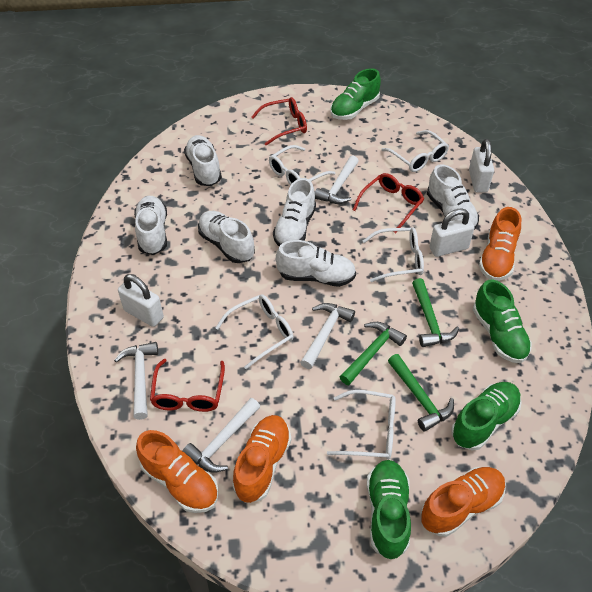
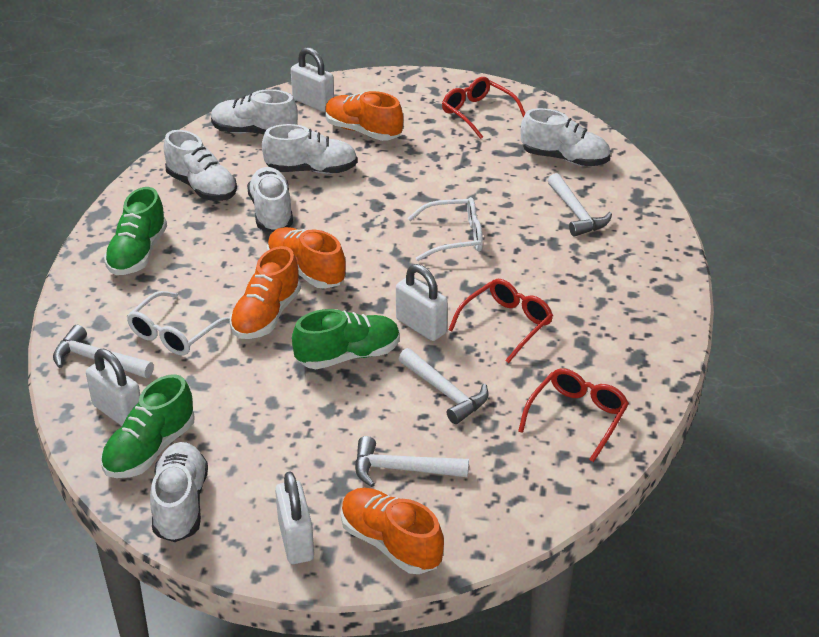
green hammer: 3 -> 0
green shoe: 4 -> 3
white glasses: 5 -> 2
white padlock: 3 -> 4

